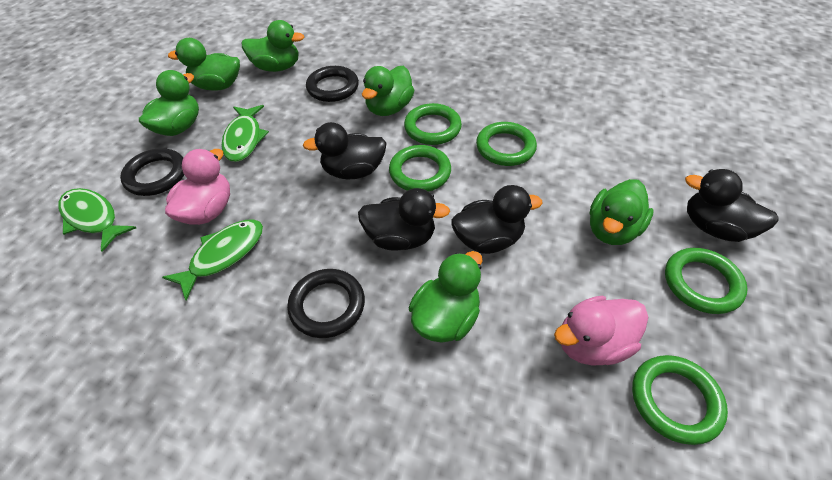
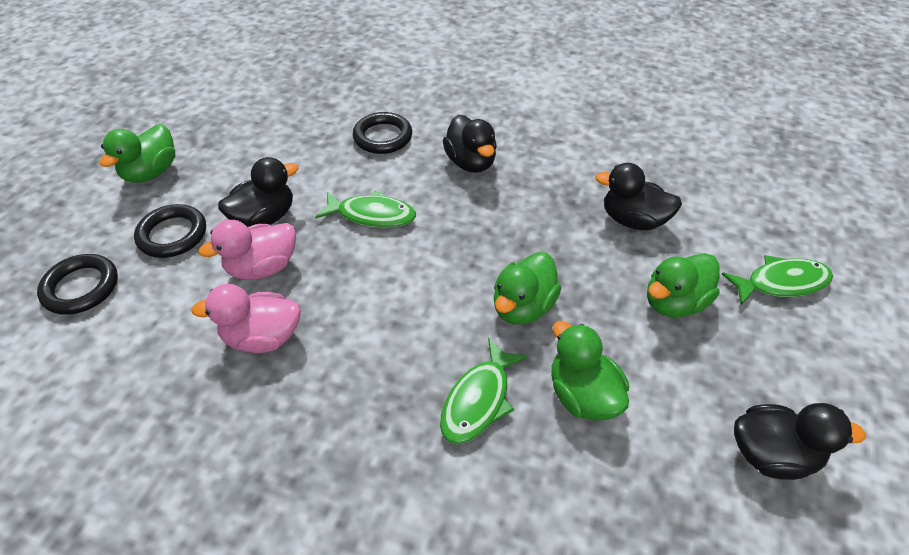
green duck: 6 -> 4
green ring: 5 -> 0

